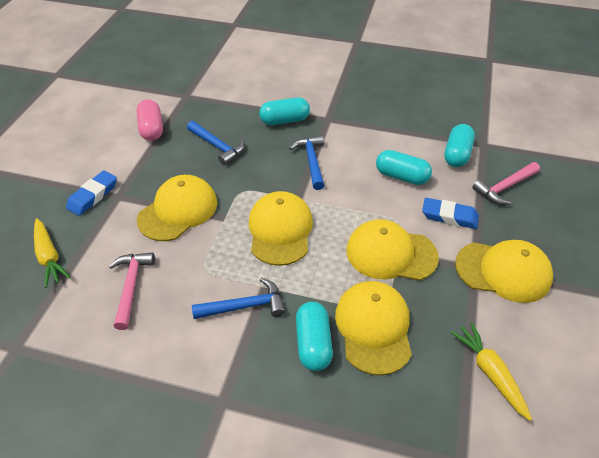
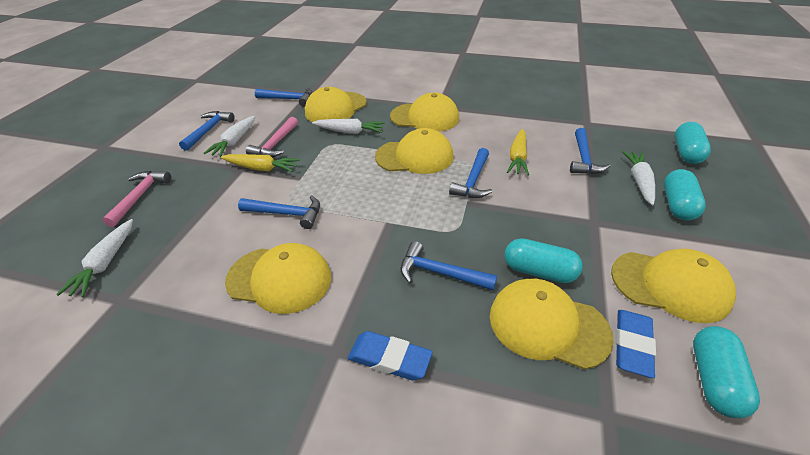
blue hammer: 3 -> 6
pink capsule: 1 -> 0
white carrot: 0 -> 4
yellow cap: 5 -> 6

